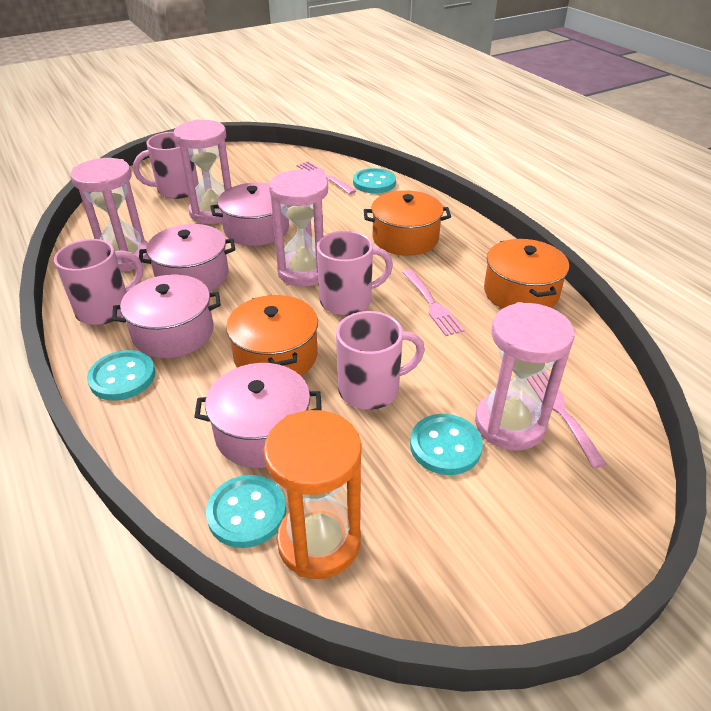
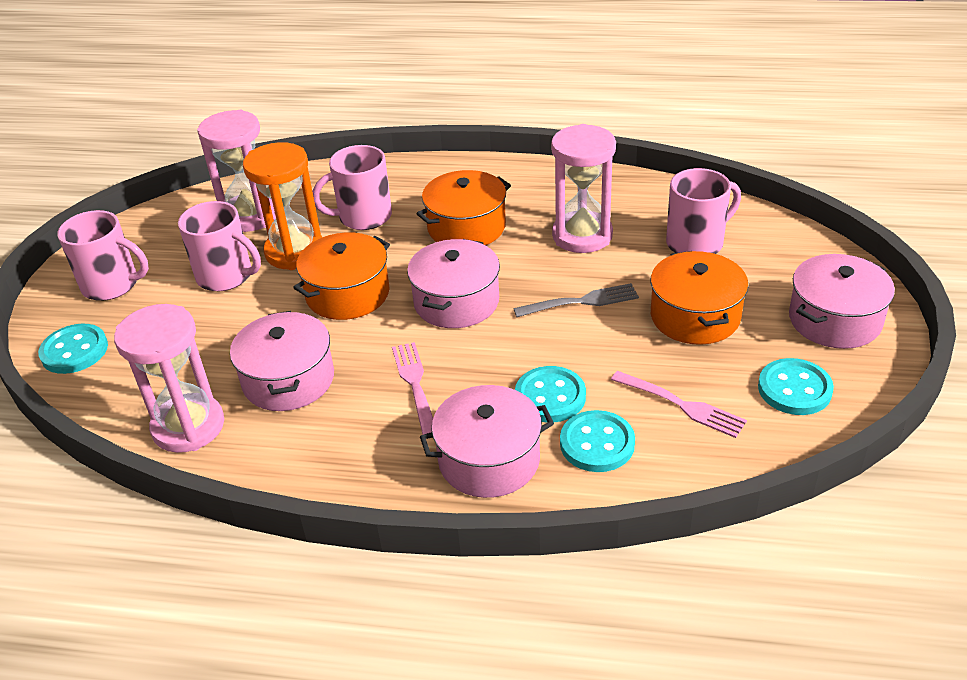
grey fork: 0 -> 1
pink fork: 3 -> 2
pink hourglass: 4 -> 3

